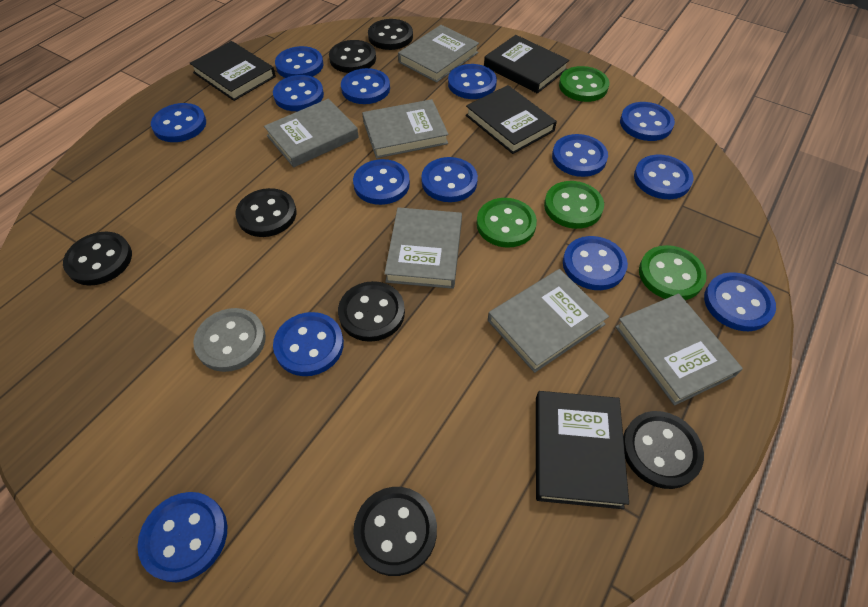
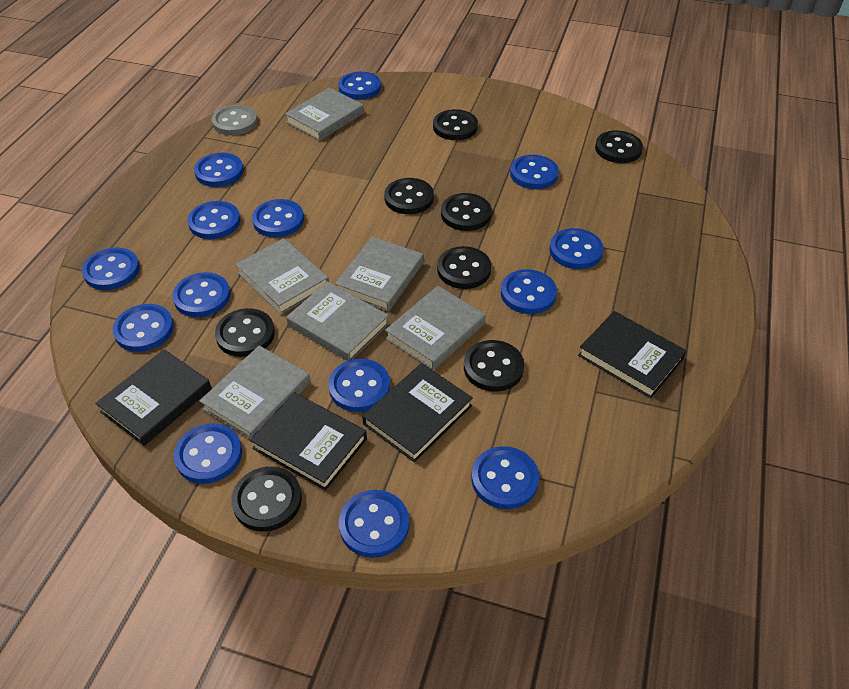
black button: 7 -> 8
green button: 4 -> 0

